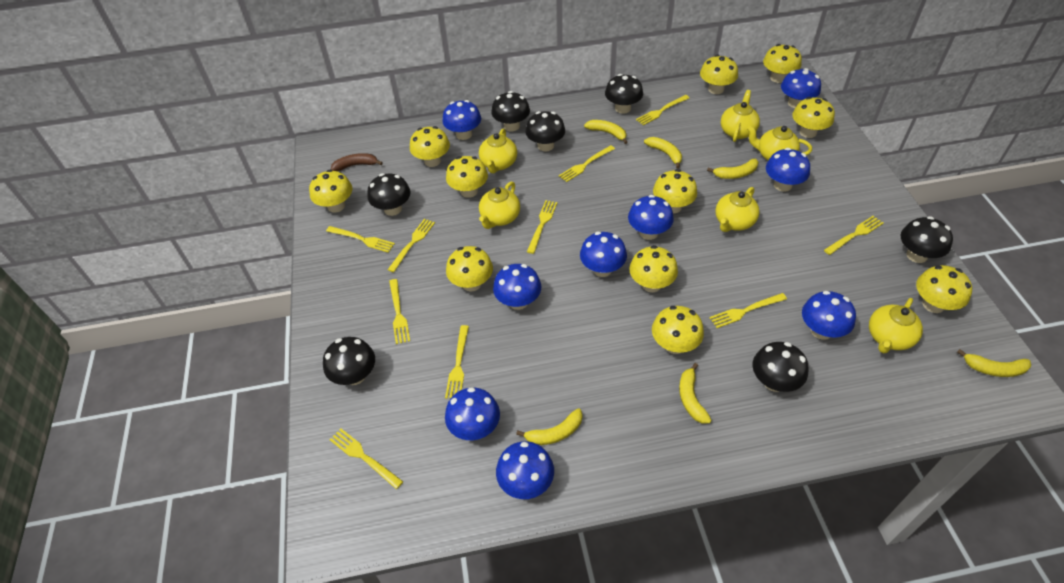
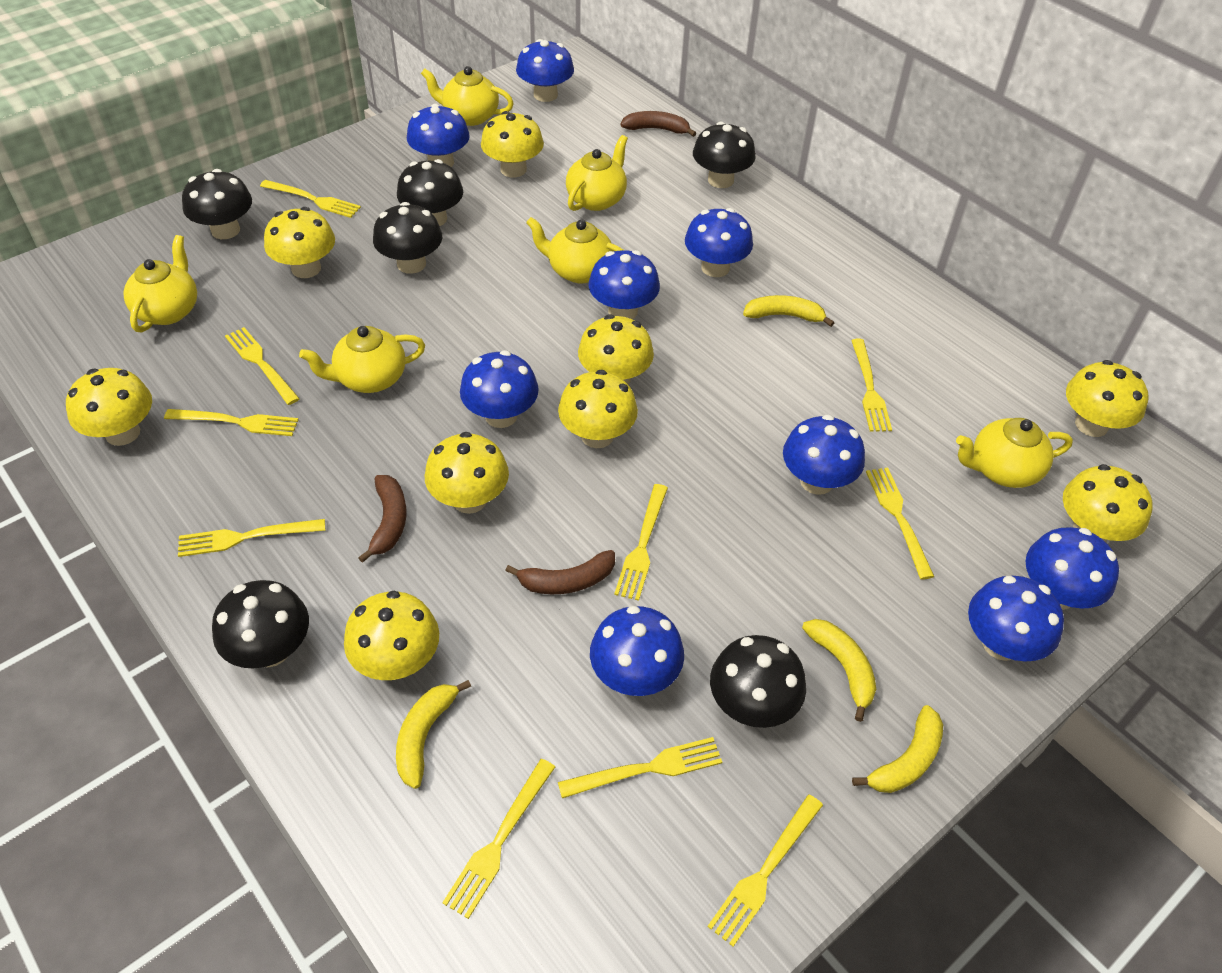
black mushroom: 7 -> 6
brown banana: 1 -> 3
yellow banana: 6 -> 4
yellow mushroom: 11 -> 9

